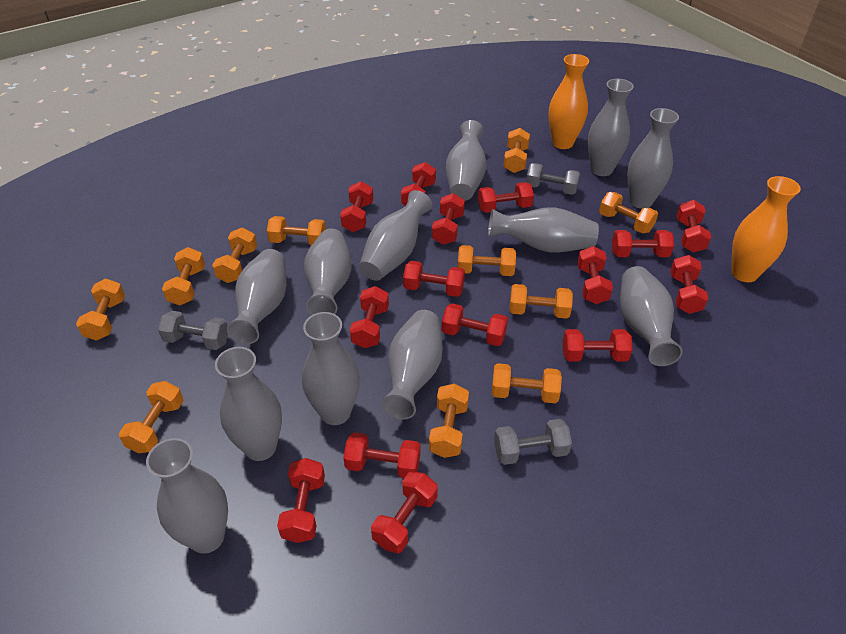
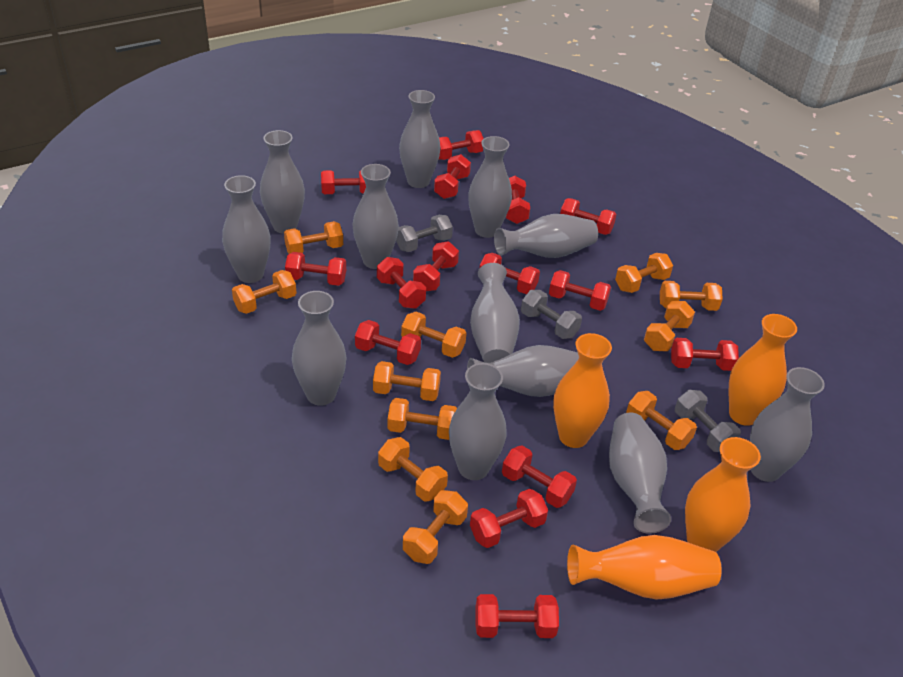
orange vase: 2 -> 4

